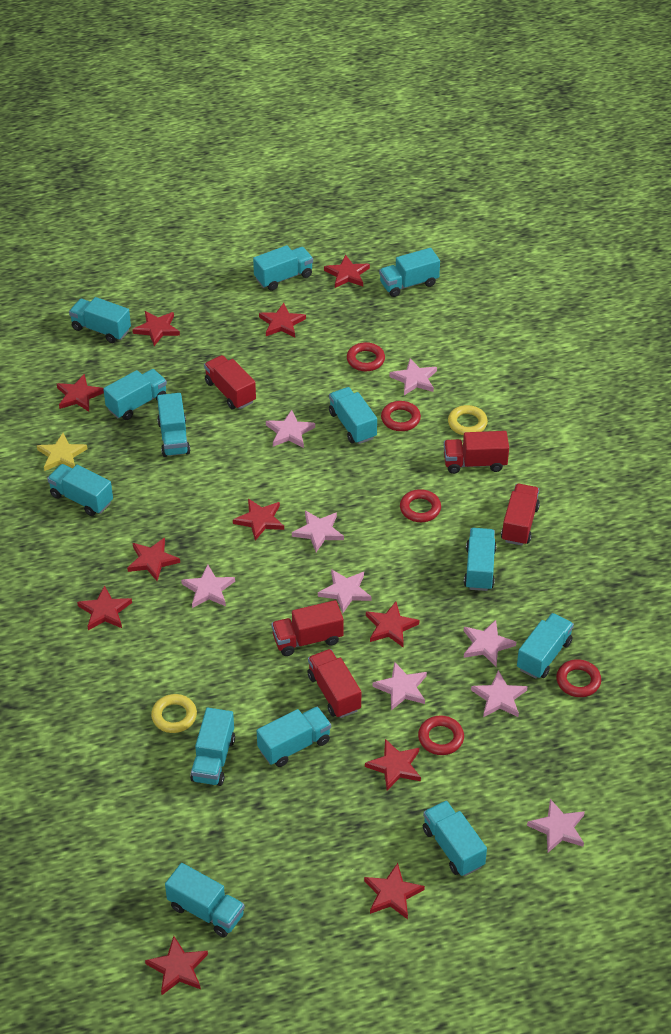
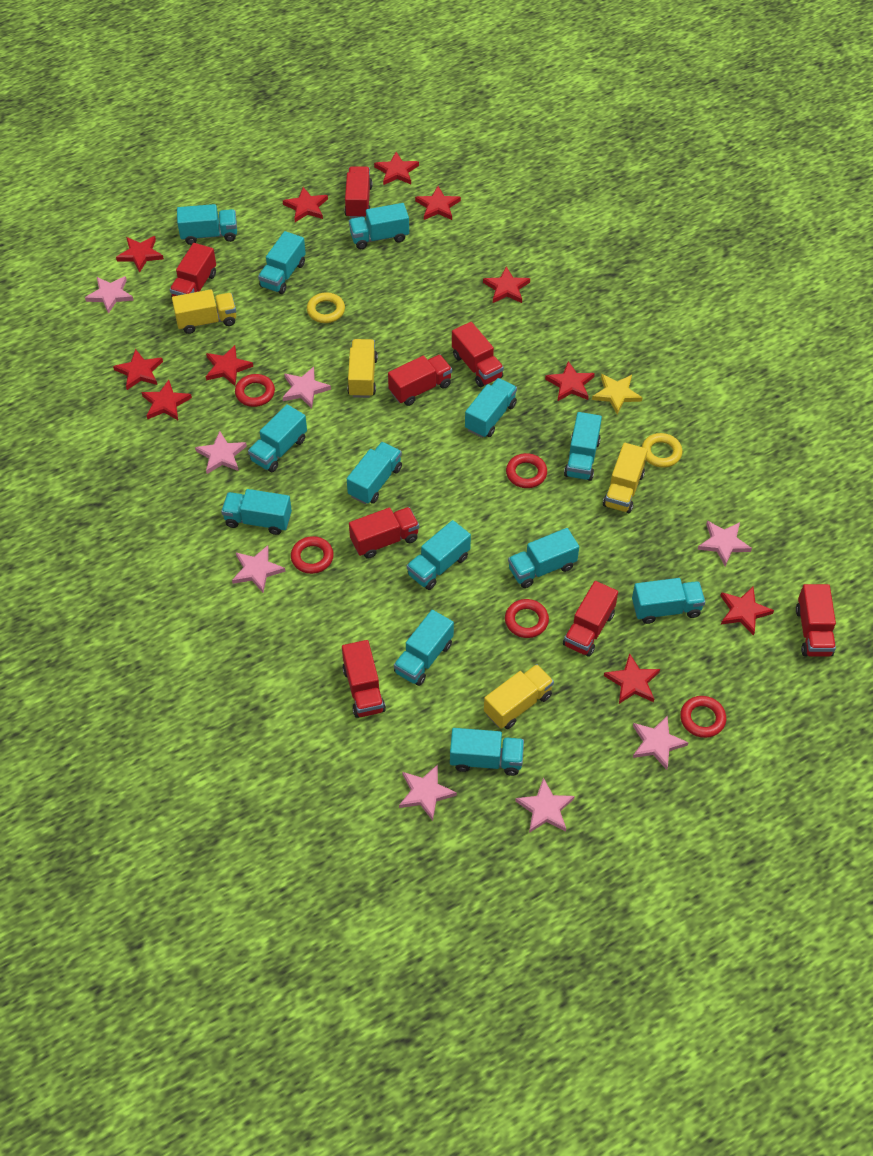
pink star: 9 -> 8
red truck: 5 -> 8
yellow truck: 0 -> 4

